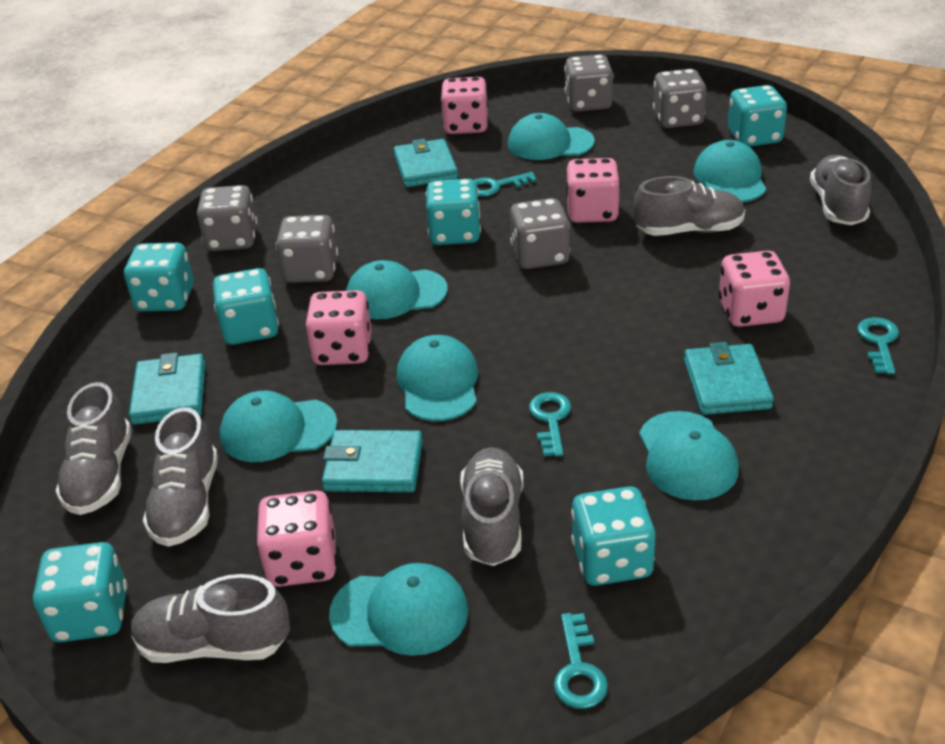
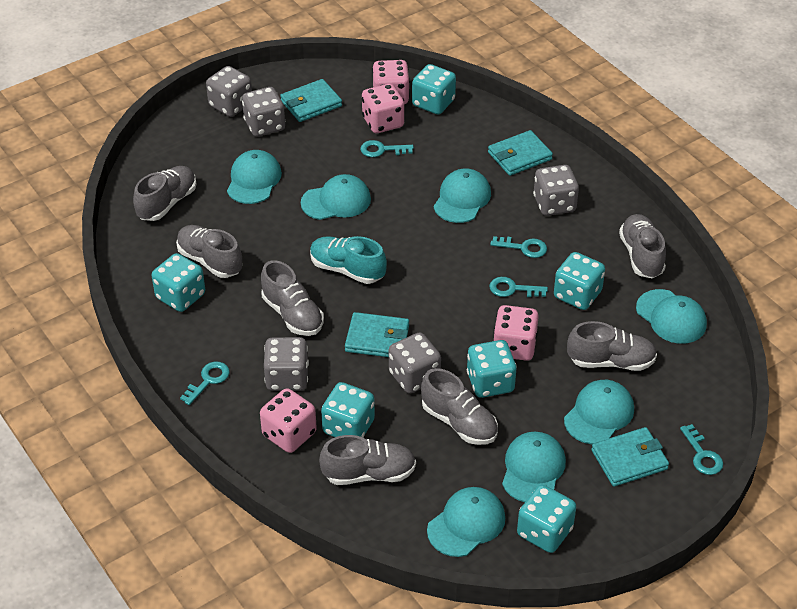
grey shoe: 6 -> 7
pink dice: 5 -> 4
turquoise key: 4 -> 5
turquoise shoe: 0 -> 1

